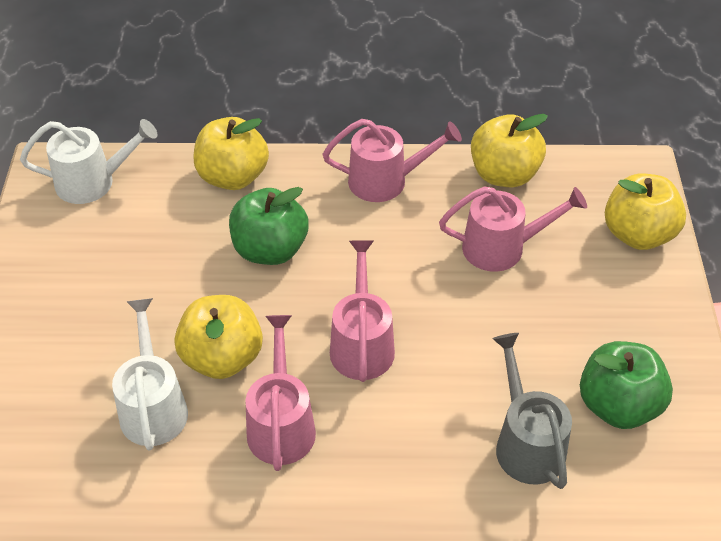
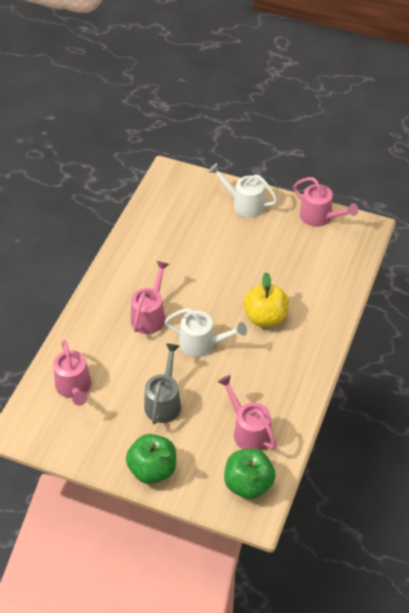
yellow apple: 4 -> 1

